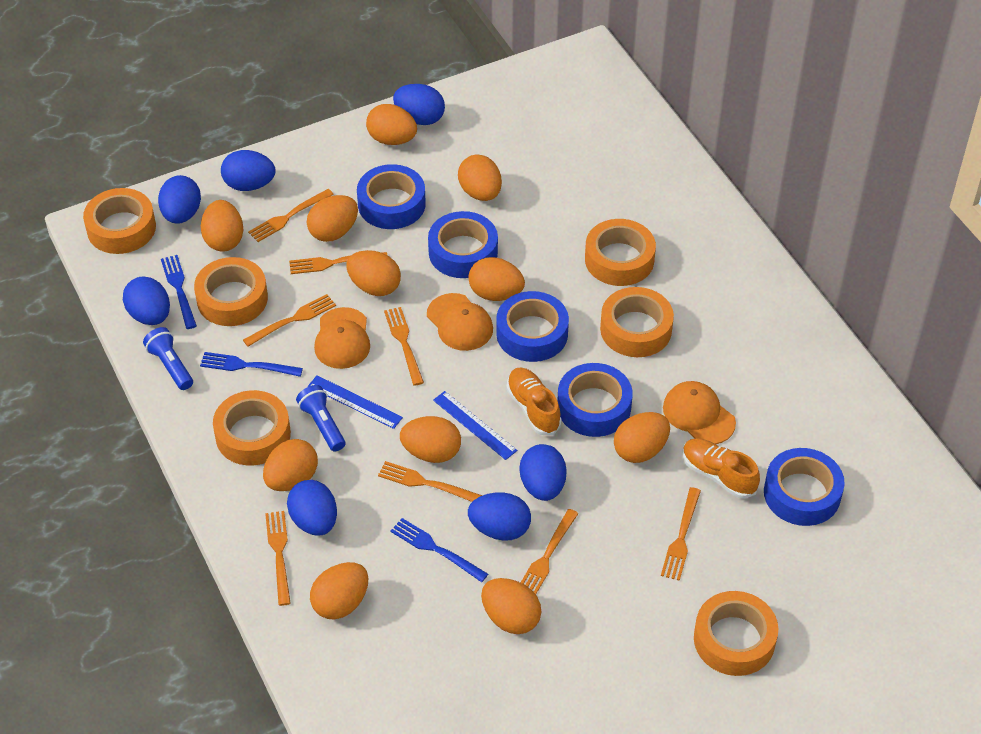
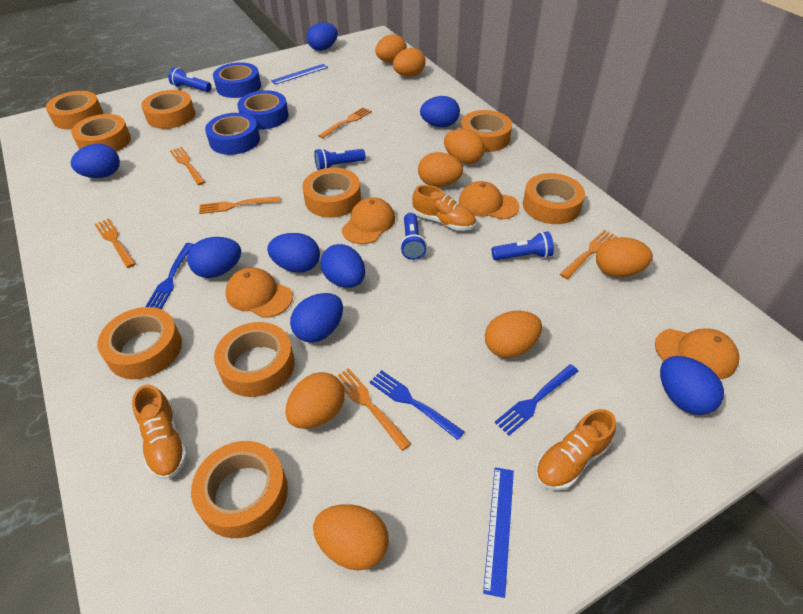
blue egg: 7 -> 8
blue flashlight: 2 -> 4
blue tape: 5 -> 3
orange cap: 3 -> 4
orange egg: 11 -> 8
orange fork: 8 -> 6
orange shoe: 2 -> 3
orange tape: 6 -> 9

